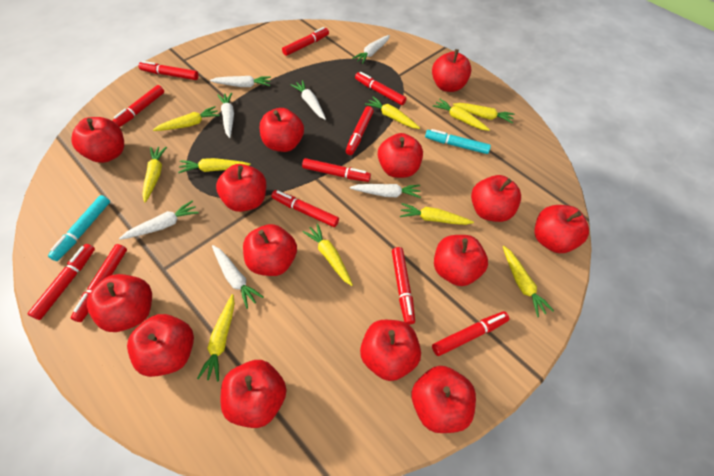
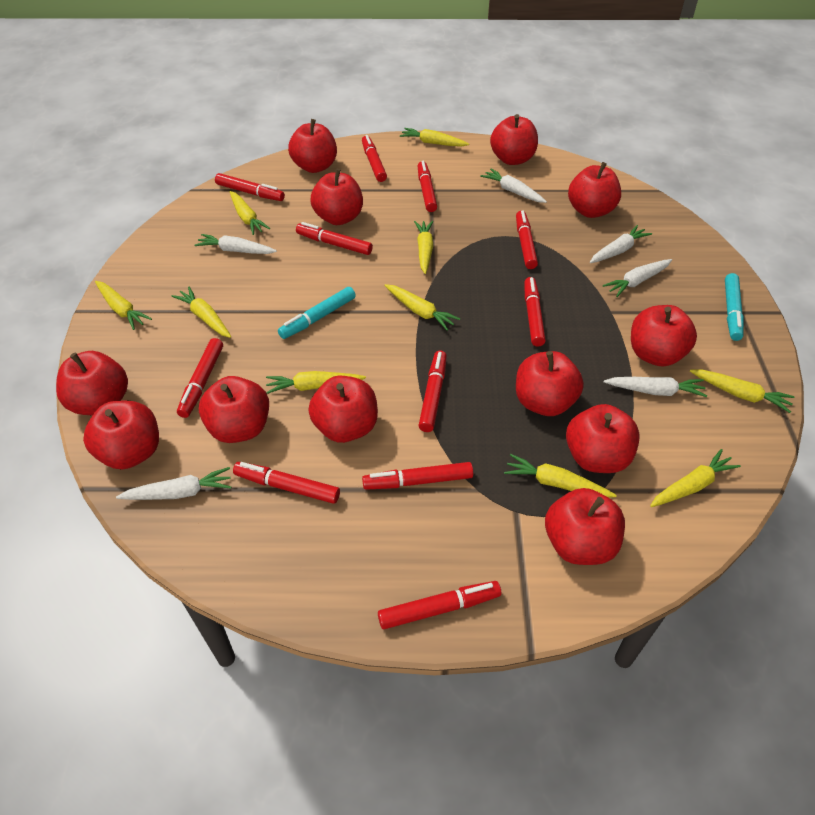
red apple: 14 -> 12
white carrot: 7 -> 6

